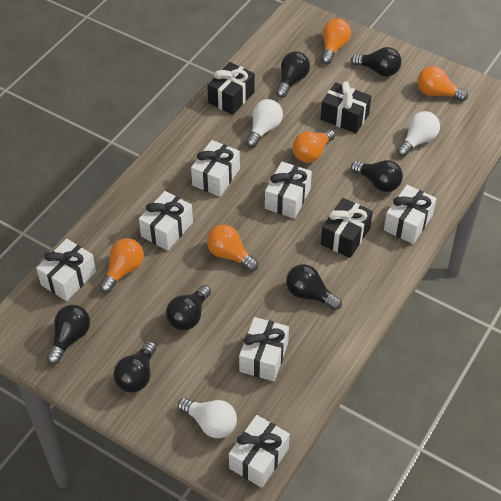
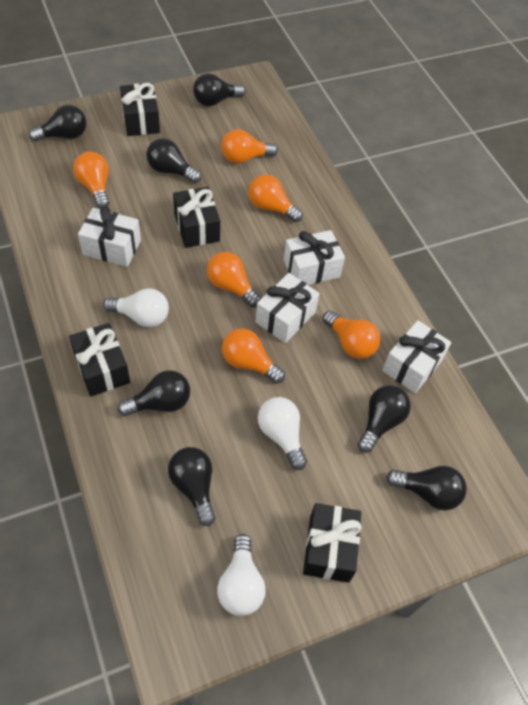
black gift: 3 -> 4
orange light bulb: 5 -> 6
white gift: 7 -> 4

